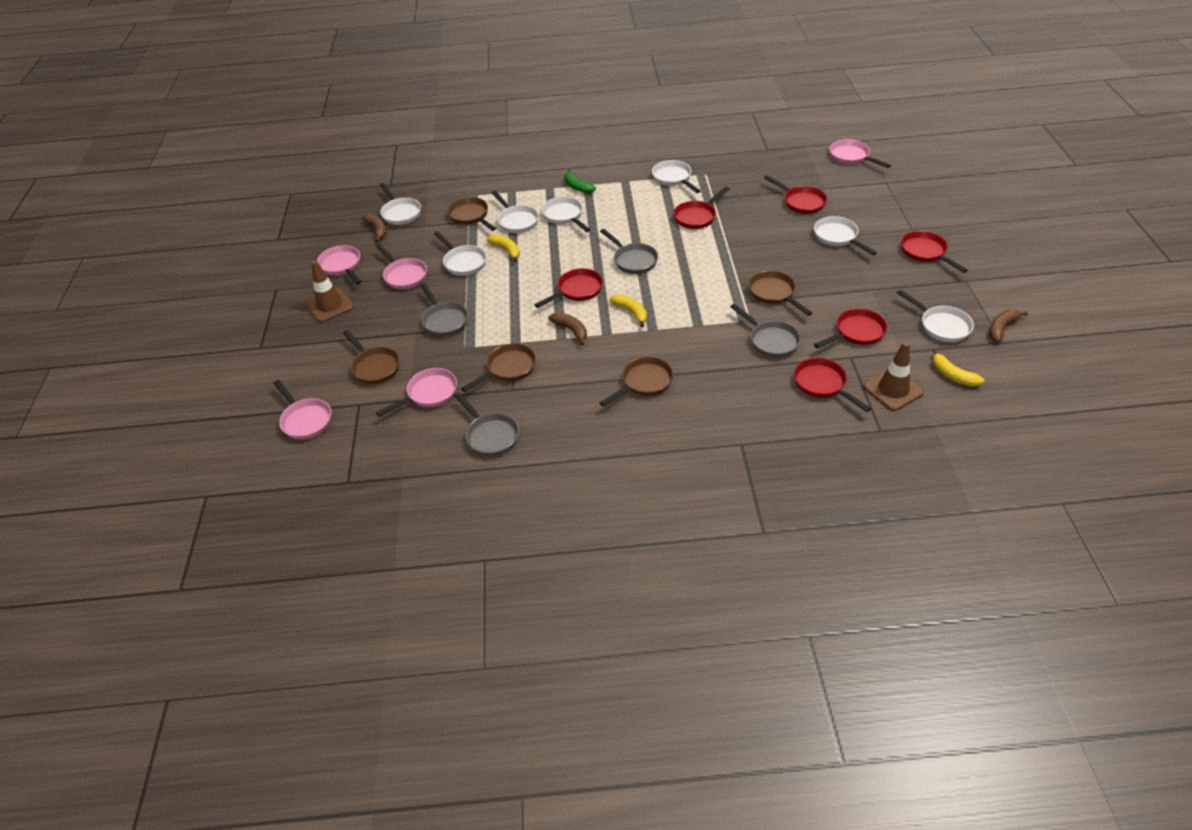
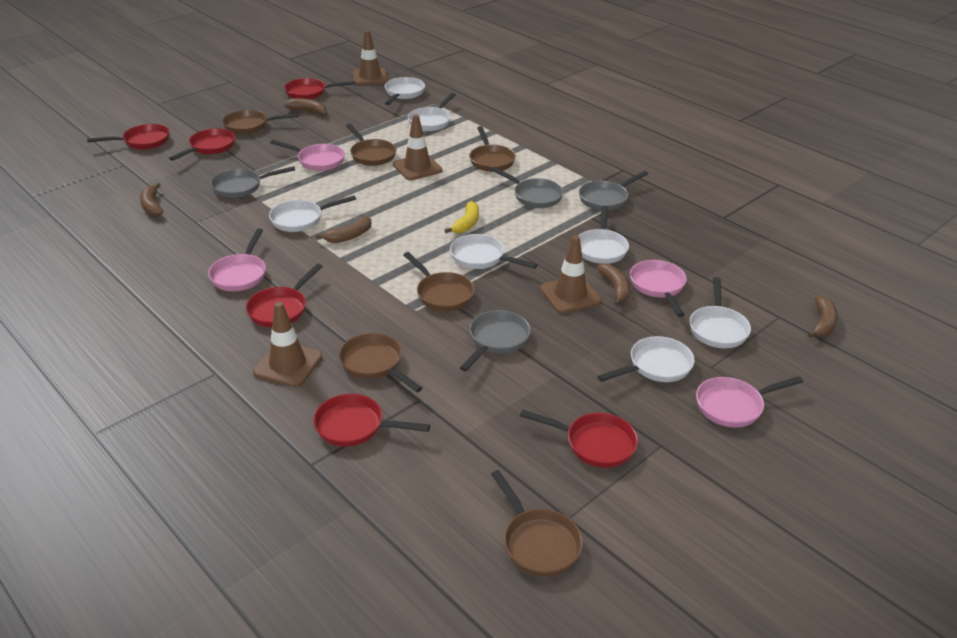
brown banana: 3 -> 5
brown pan: 5 -> 6
brown traffic cone: 2 -> 4
green banana: 1 -> 0
pink pan: 5 -> 4
yellow banana: 3 -> 1

